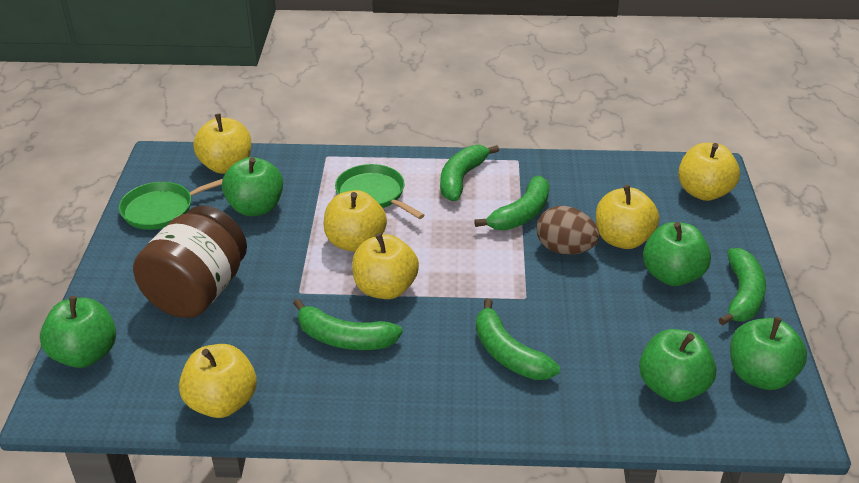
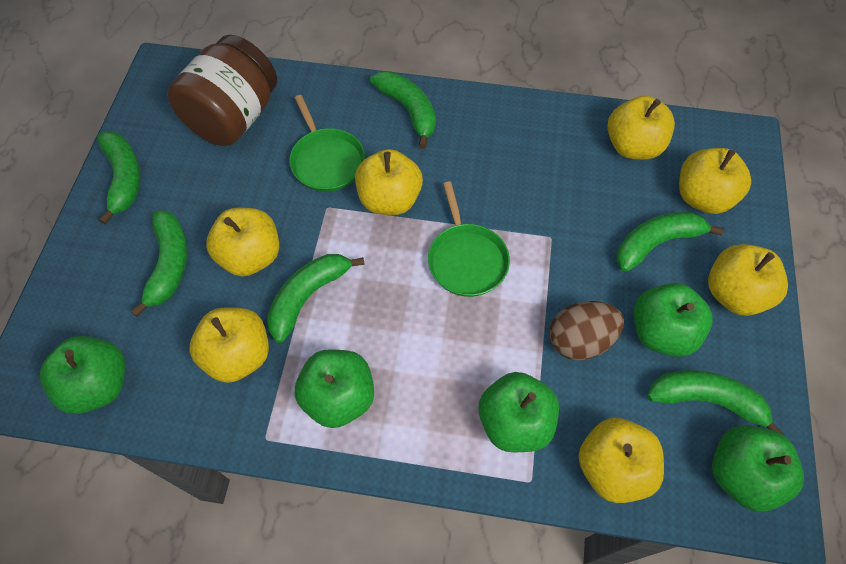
green banana: 5 -> 6
yellow apple: 6 -> 7

